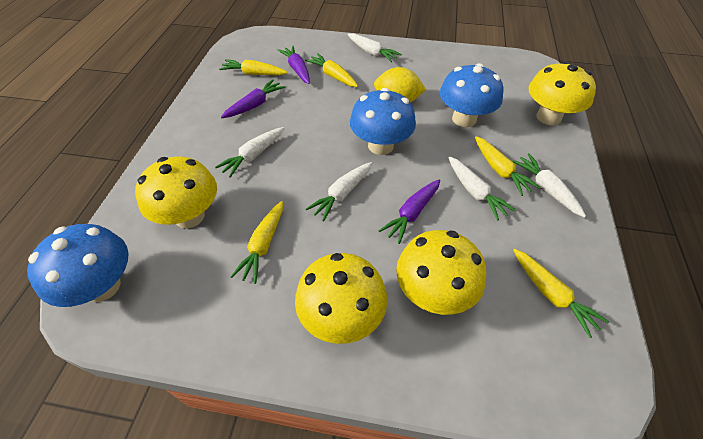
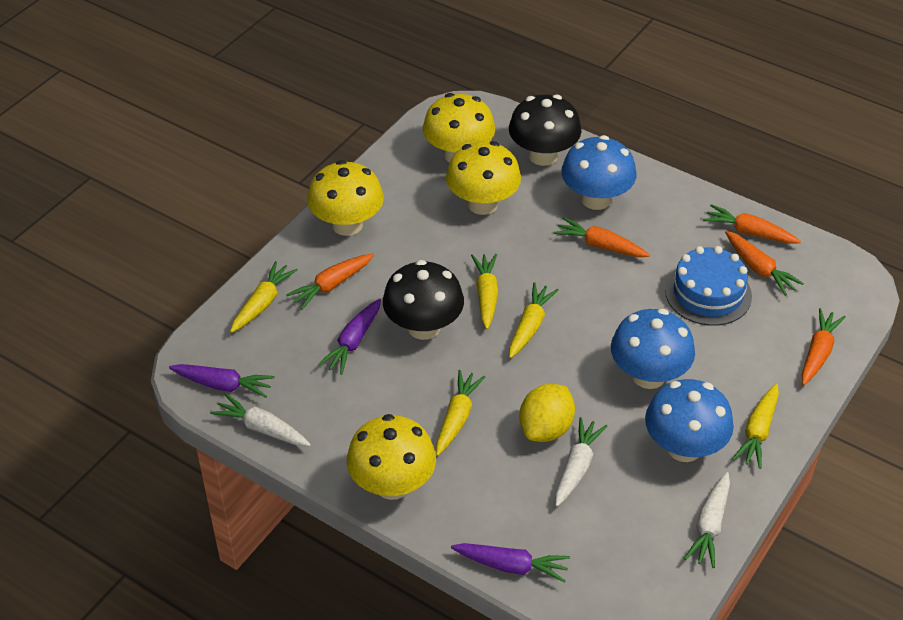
black mushroom: 0 -> 2
blue cake: 0 -> 1
orange carrot: 0 -> 5
white carrot: 5 -> 3

